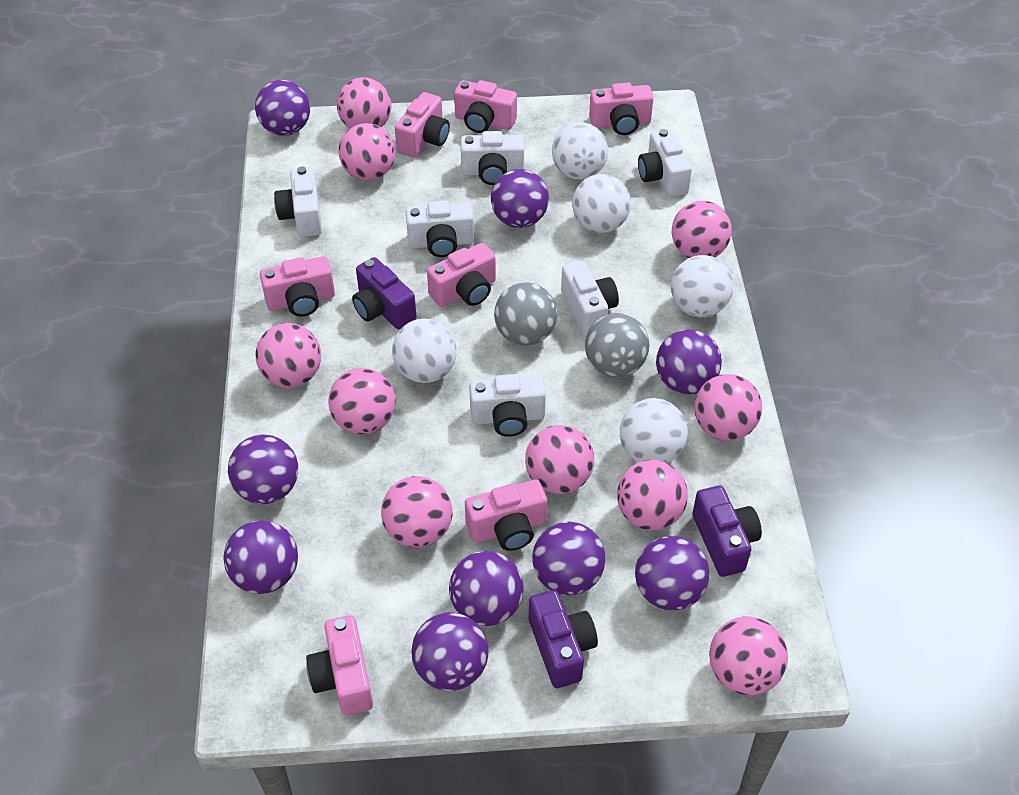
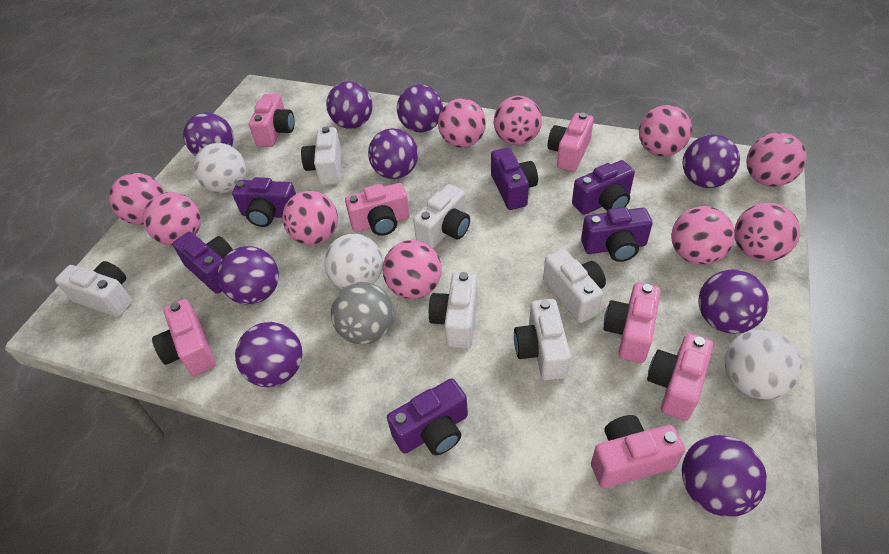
grey ball: 2 -> 1
purple camera: 3 -> 6
white ball: 5 -> 3

